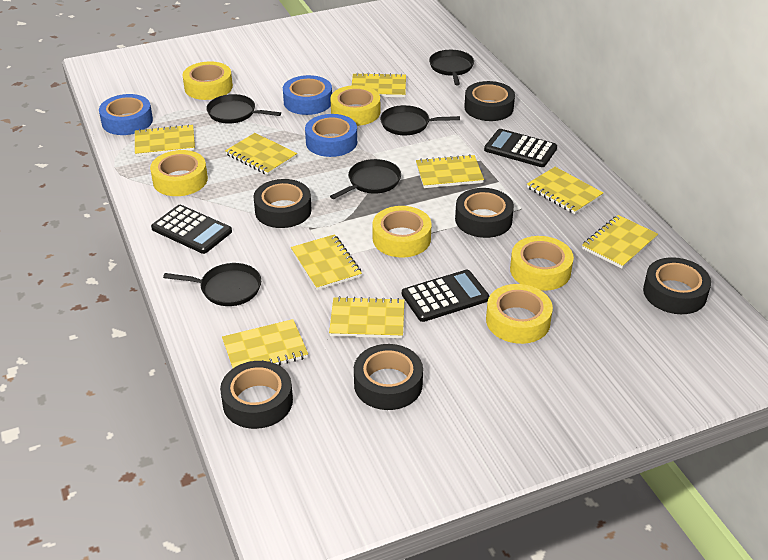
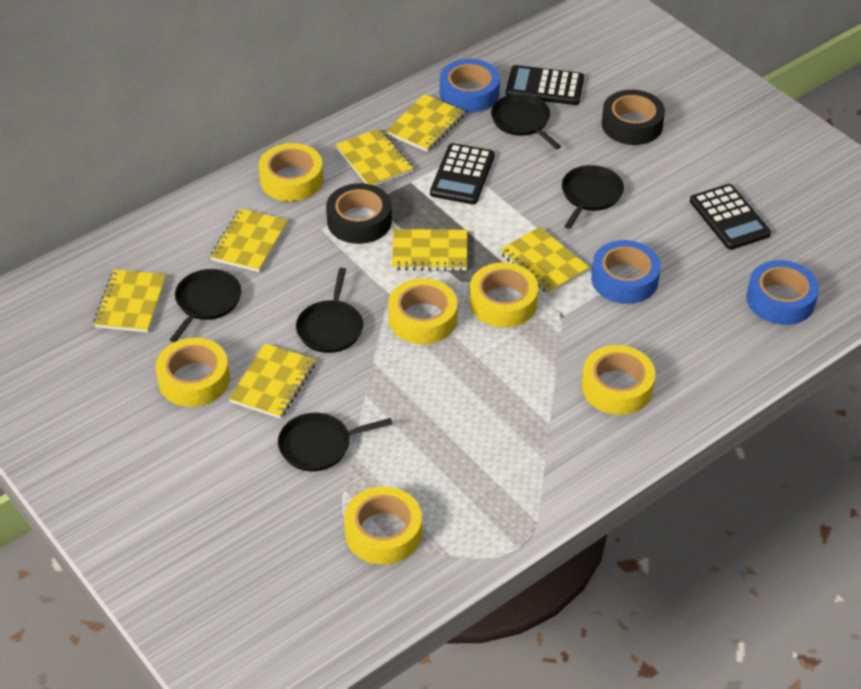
black tape: 6 -> 2
yellow notebook: 9 -> 7

